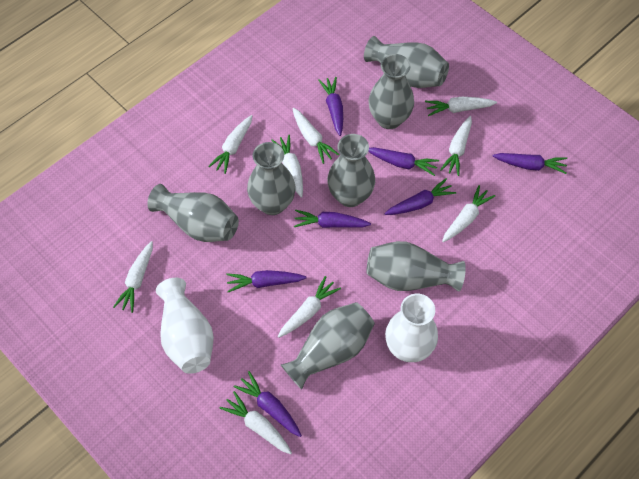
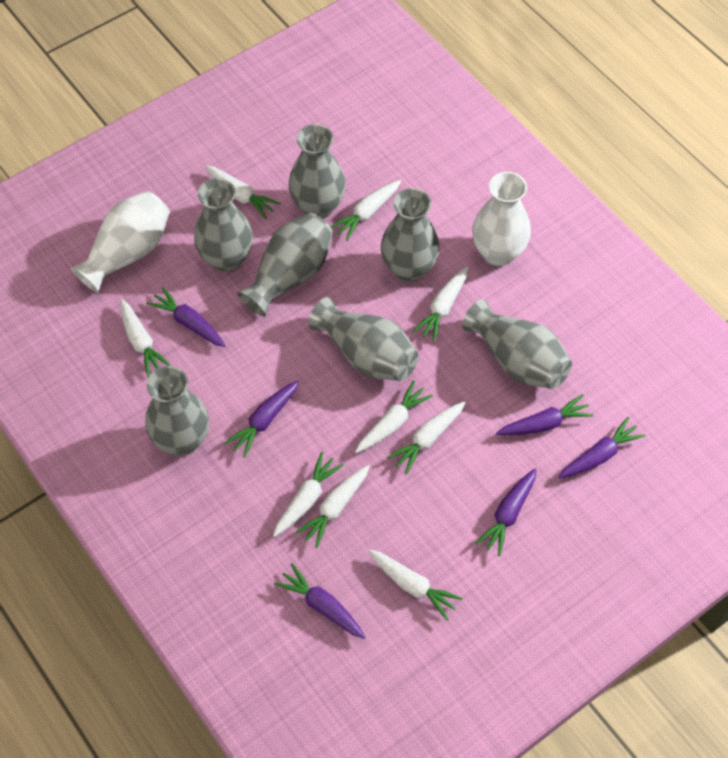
purple carrot: 7 -> 6

